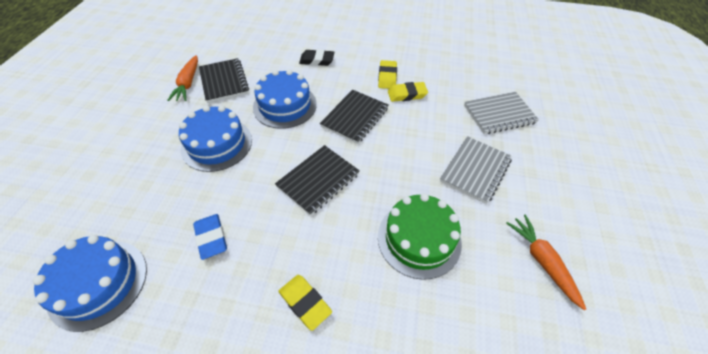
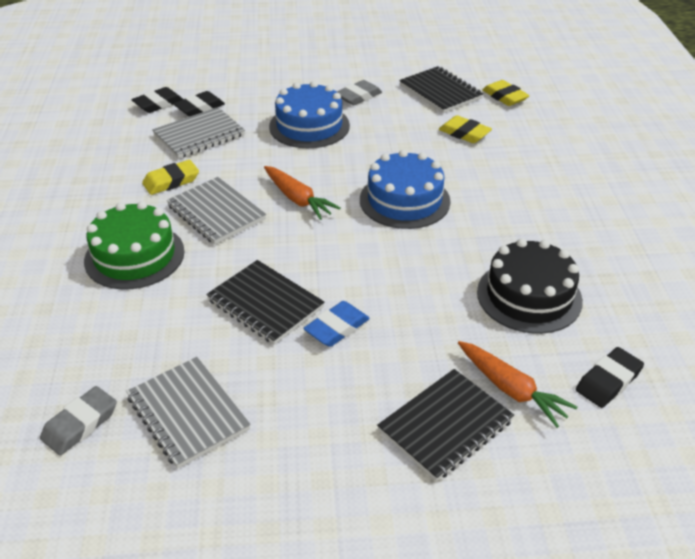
black cake: 0 -> 1
black eraser: 1 -> 3
blue cake: 3 -> 2
grey eraser: 0 -> 2
grey notebook: 2 -> 3

